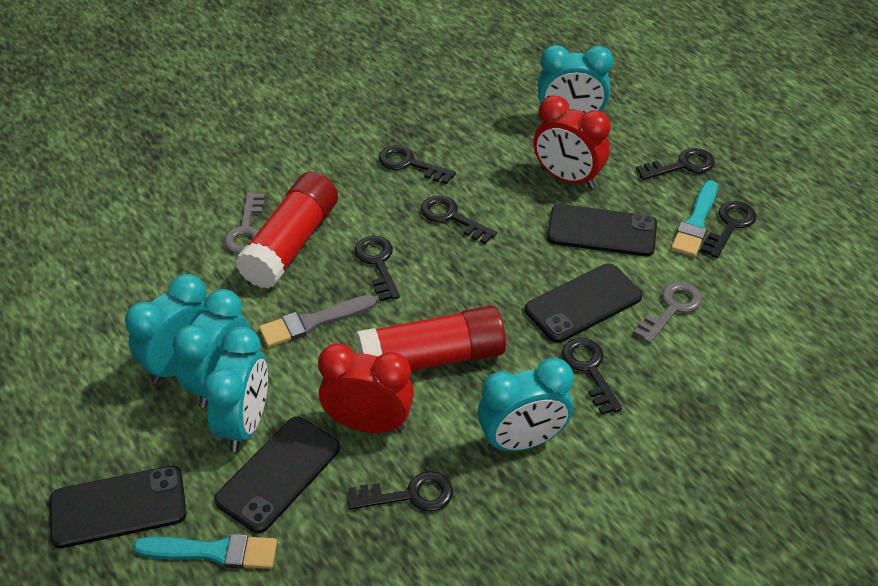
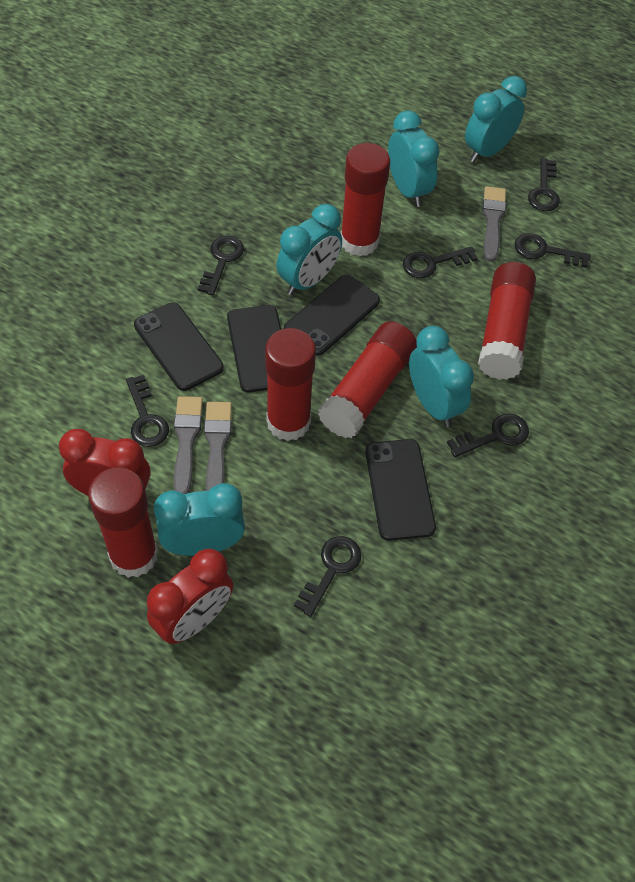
grey brush: 1 -> 3
grey key: 2 -> 0
red glue stick: 2 -> 5
turquoise brush: 2 -> 0

